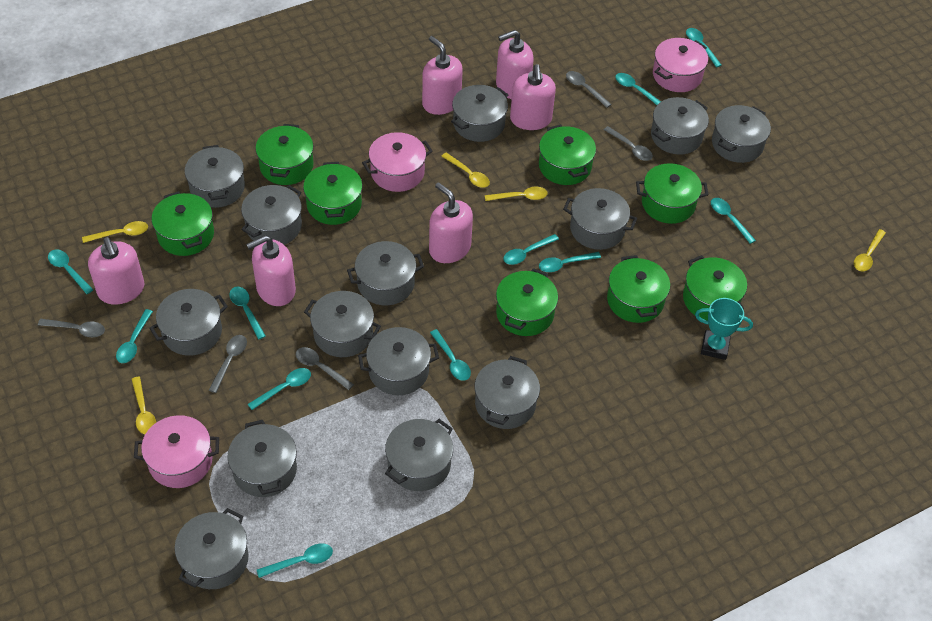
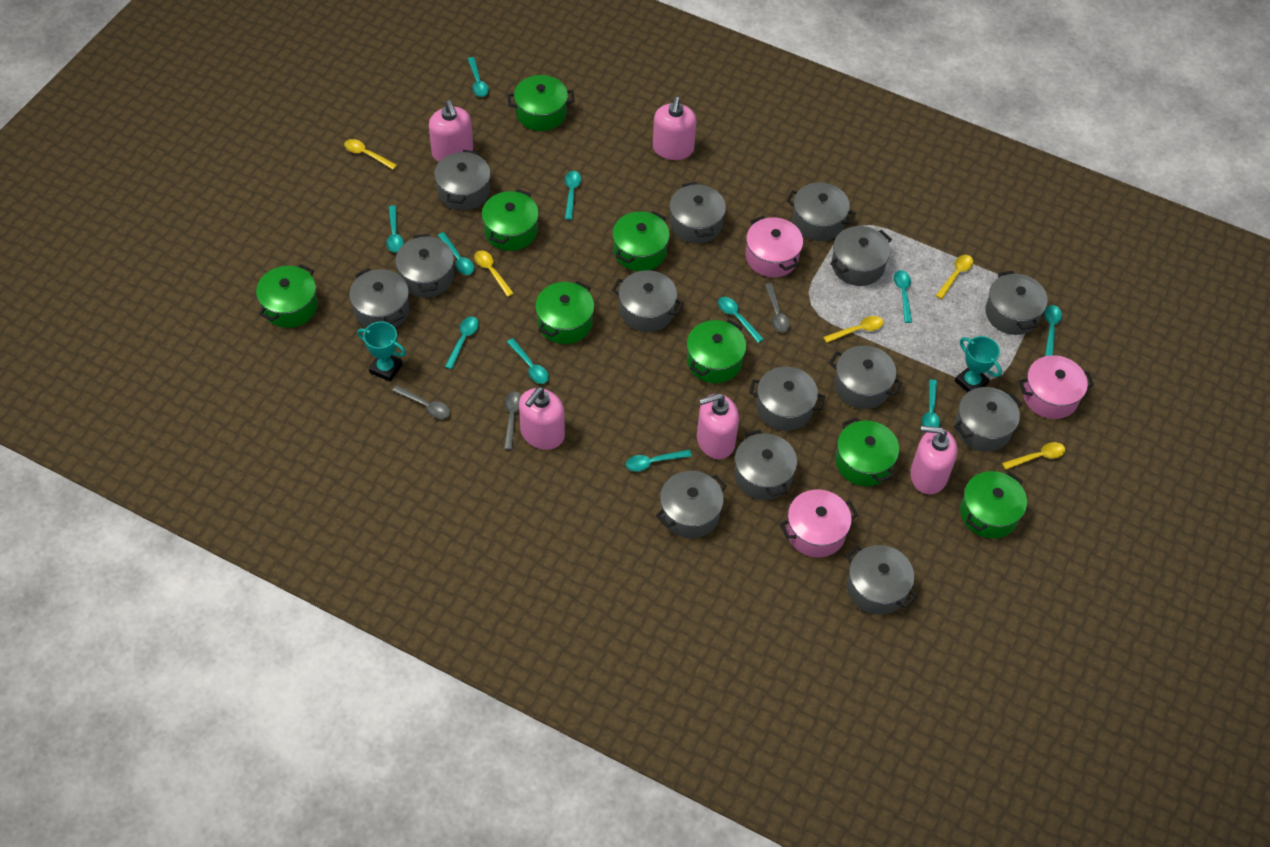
grey spoon: 5 -> 3
pink soap dispenser: 6 -> 5
turquoise trophy: 1 -> 2

